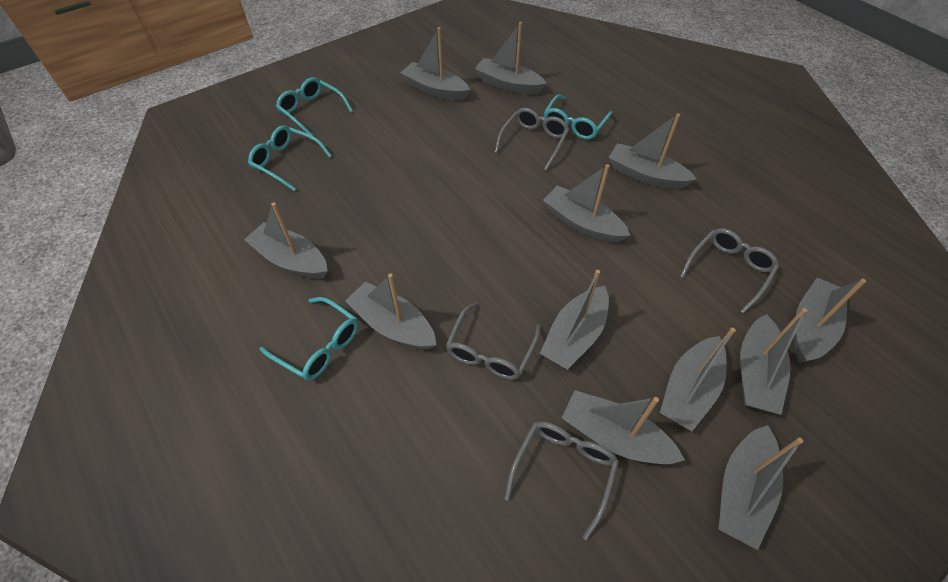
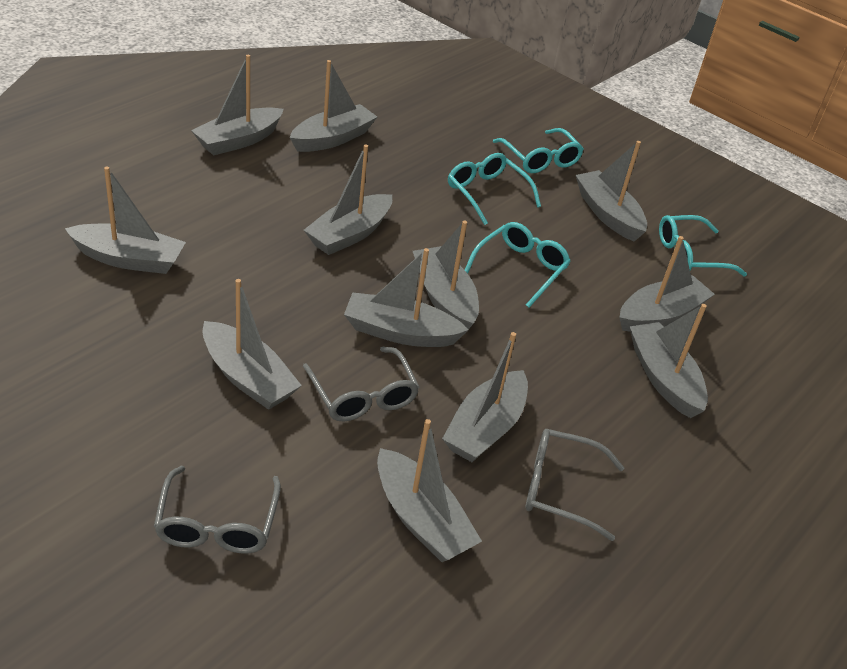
grey glasses: 4 -> 3

